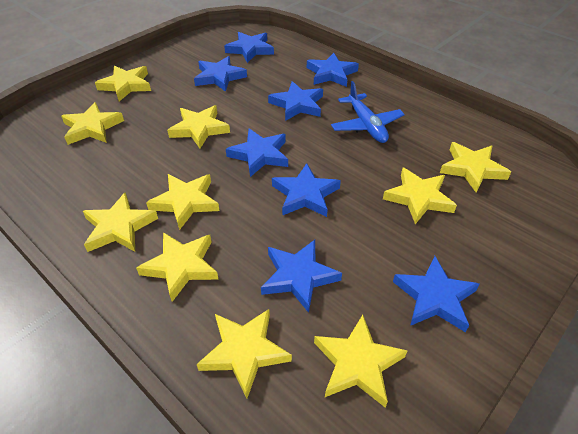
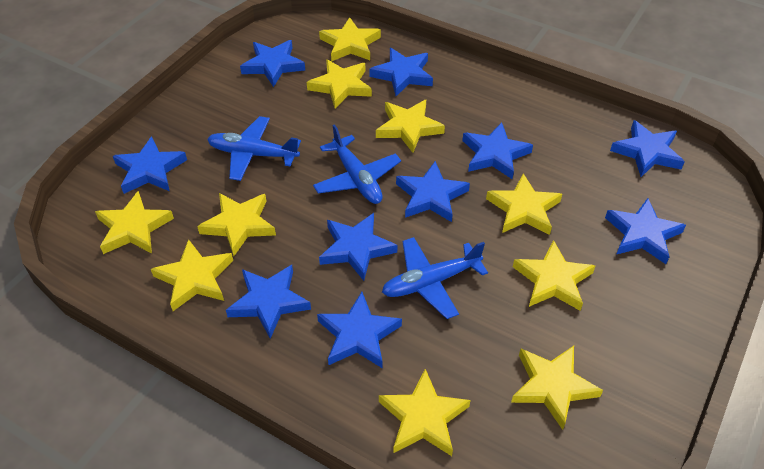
blue plane: 1 -> 3
blue star: 8 -> 10

